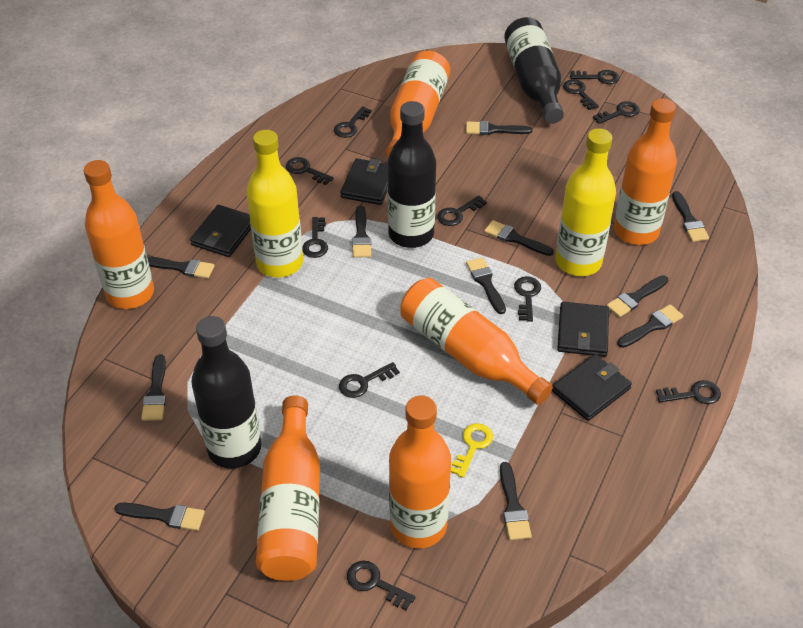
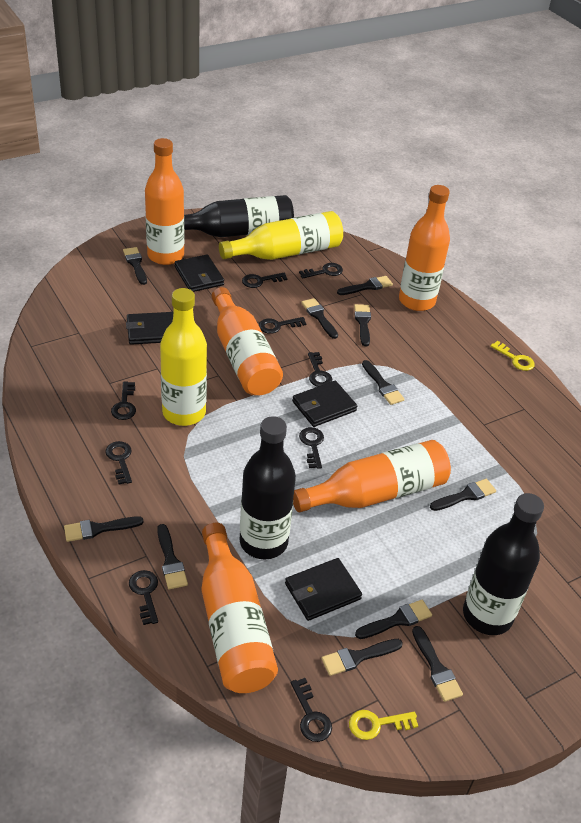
black key: 11 -> 9
orange bottle: 6 -> 5
yellow key: 1 -> 2

